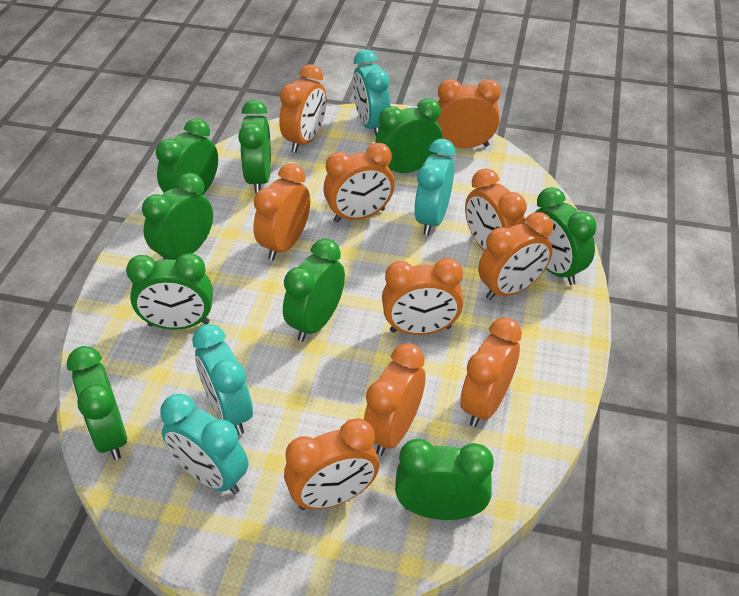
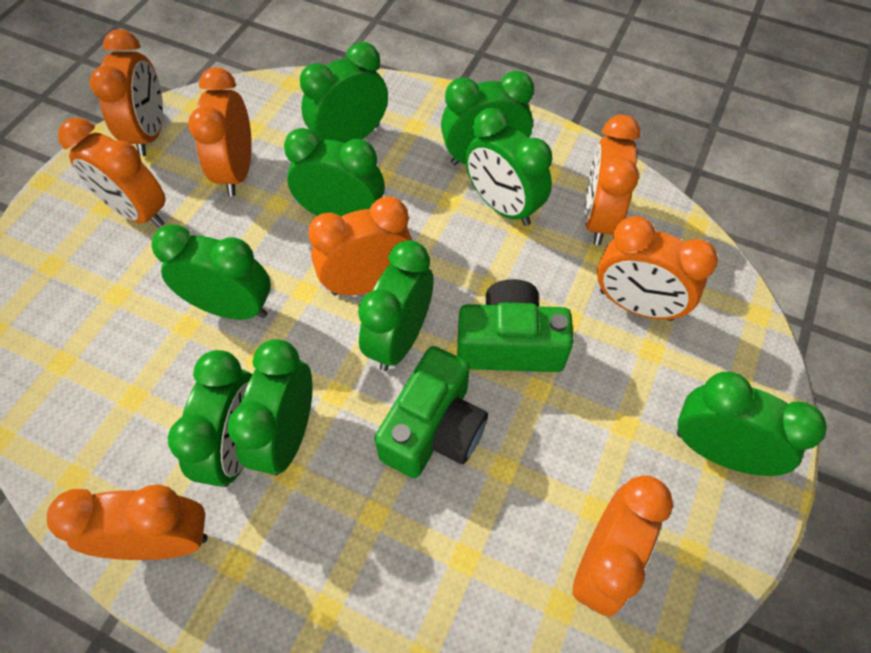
green camera: 0 -> 2
orange clock: 10 -> 8
turquoise clock: 4 -> 0

